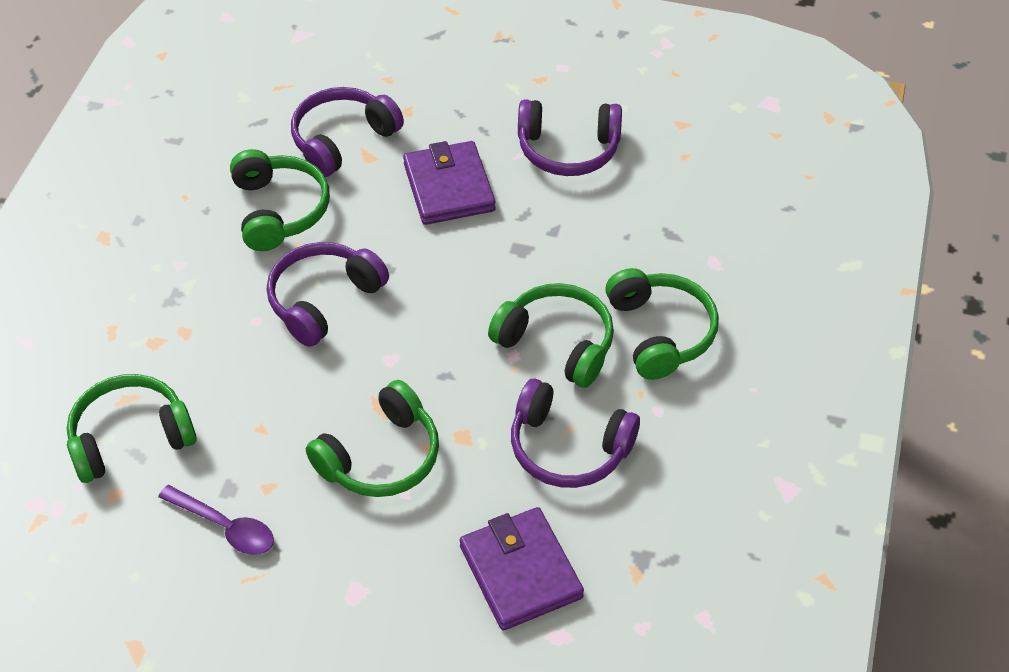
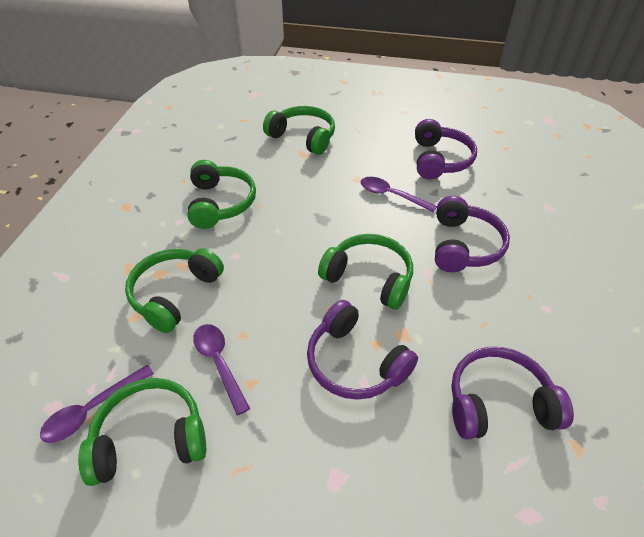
purple spoon: 1 -> 3
purple wallet: 2 -> 0

